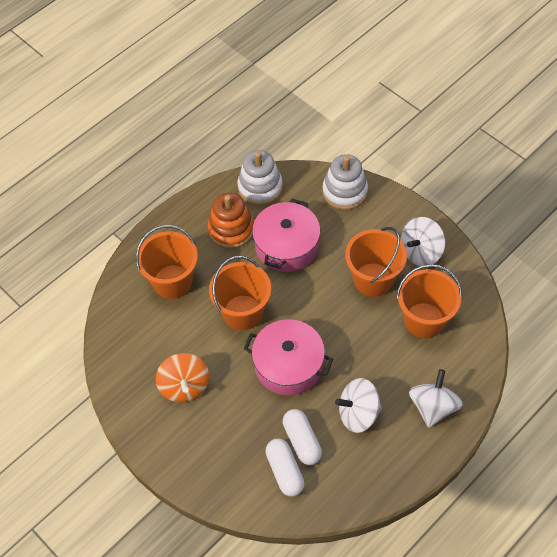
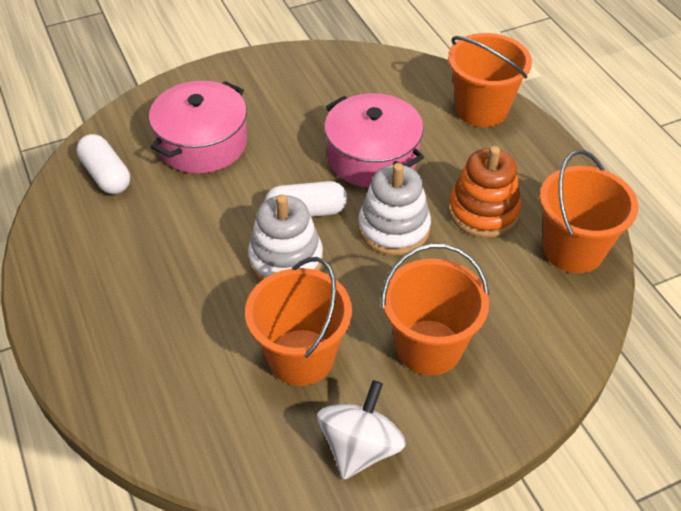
orange spinning top: 1 -> 0
white spinning top: 3 -> 1

